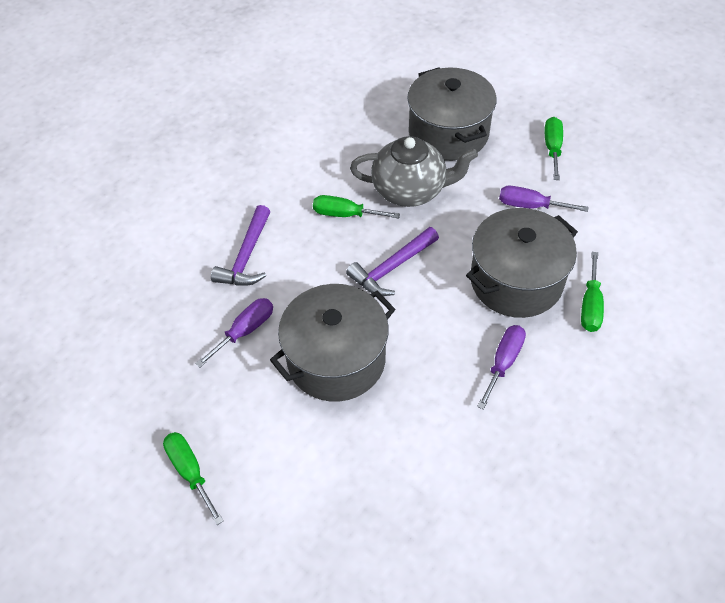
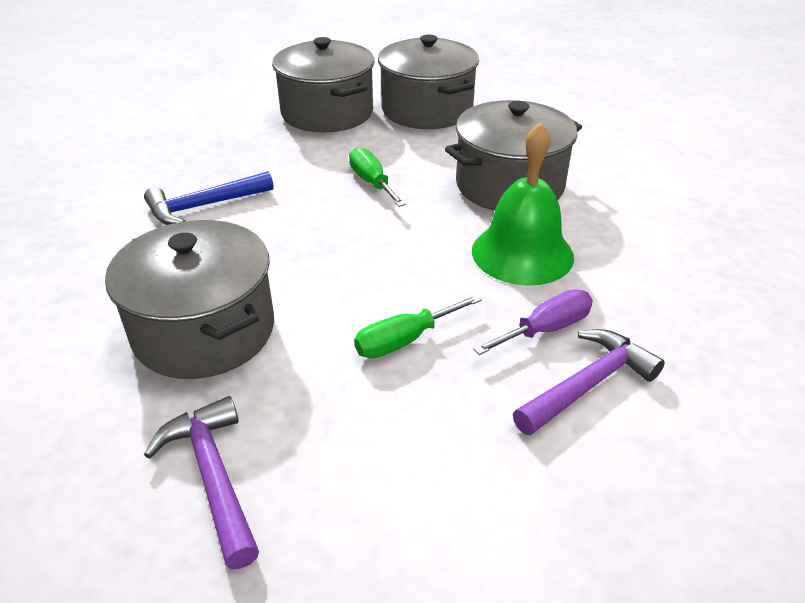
blue hammer: 0 -> 1
green bell: 0 -> 1
green screwdriver: 4 -> 2
grey pot: 3 -> 4
grey teapot: 1 -> 0
purple screwdriver: 3 -> 1

